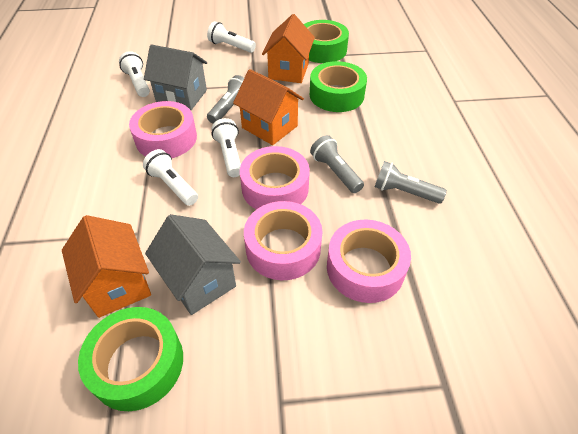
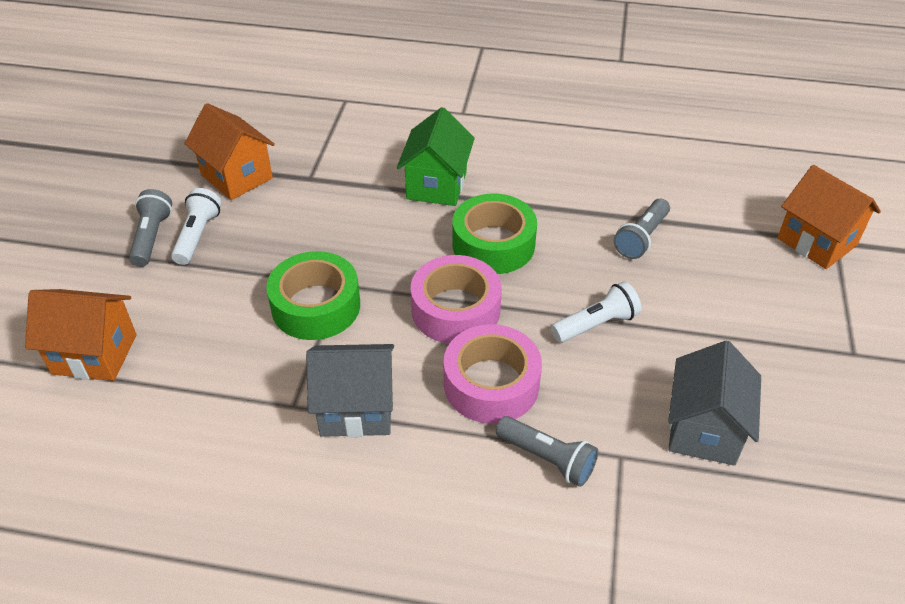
green house: 0 -> 1
green tape: 3 -> 2
pink tape: 4 -> 2
white flashlight: 4 -> 2

